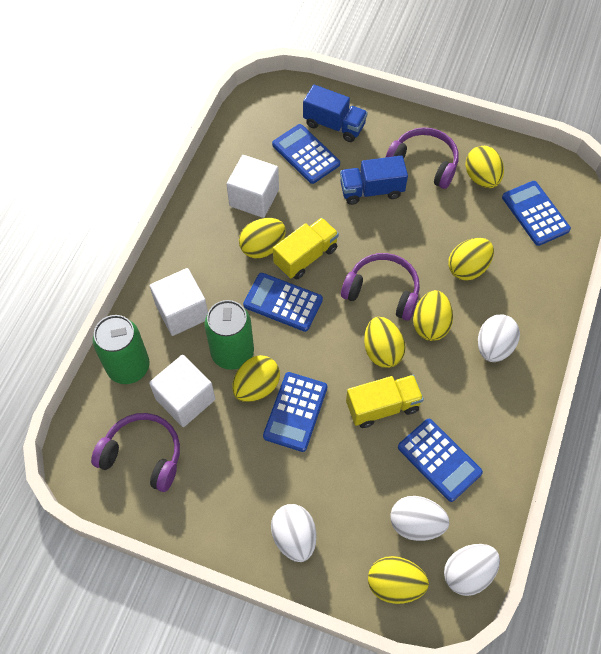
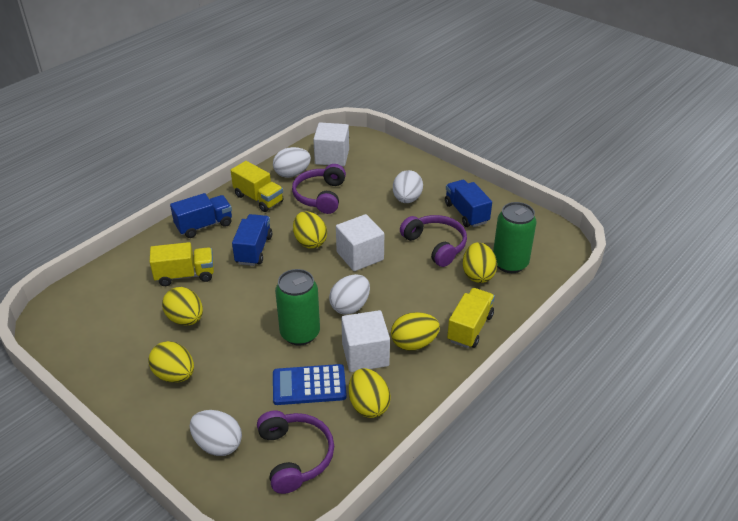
blue calculator: 5 -> 1
blue truck: 2 -> 3
yellow egg: 7 -> 6
yellow truck: 2 -> 3

